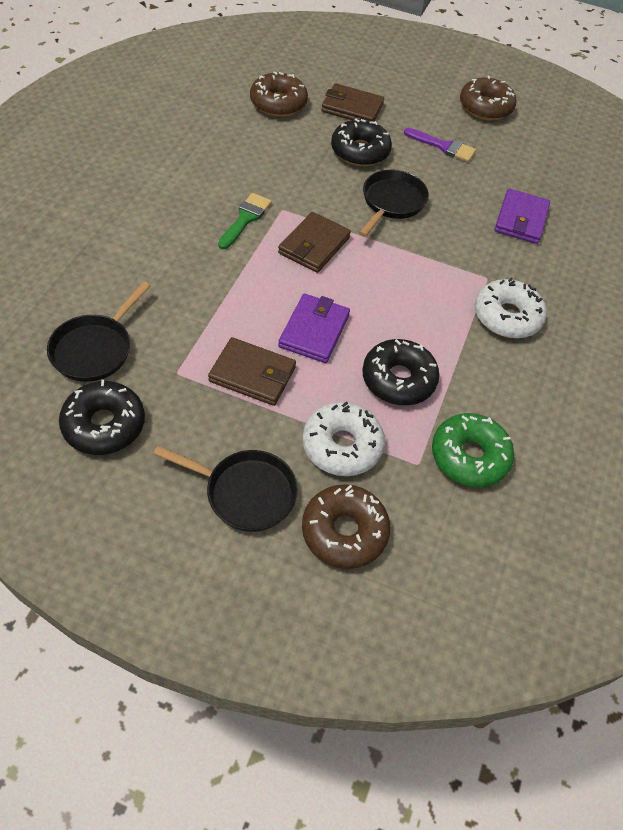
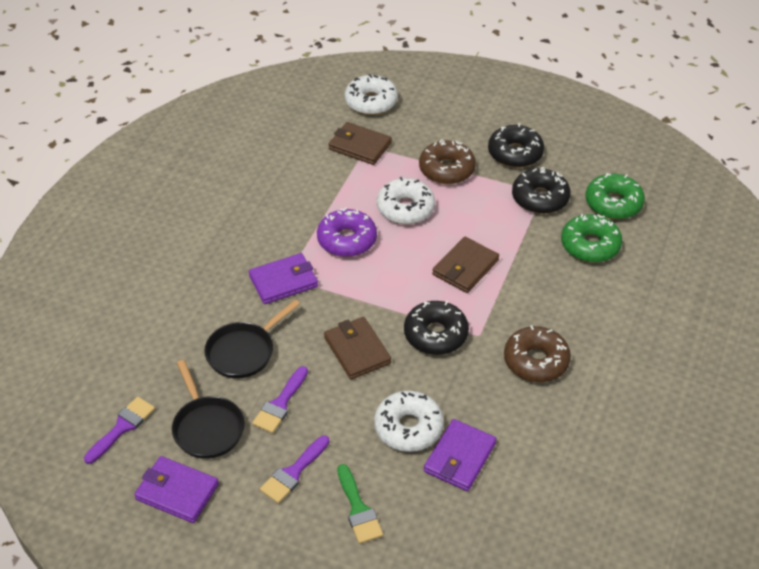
black pan: 3 -> 2
brown donut: 3 -> 2
green donut: 1 -> 2
purple brush: 1 -> 3
purple donut: 0 -> 1
purple wallet: 2 -> 3
white donut: 2 -> 3

